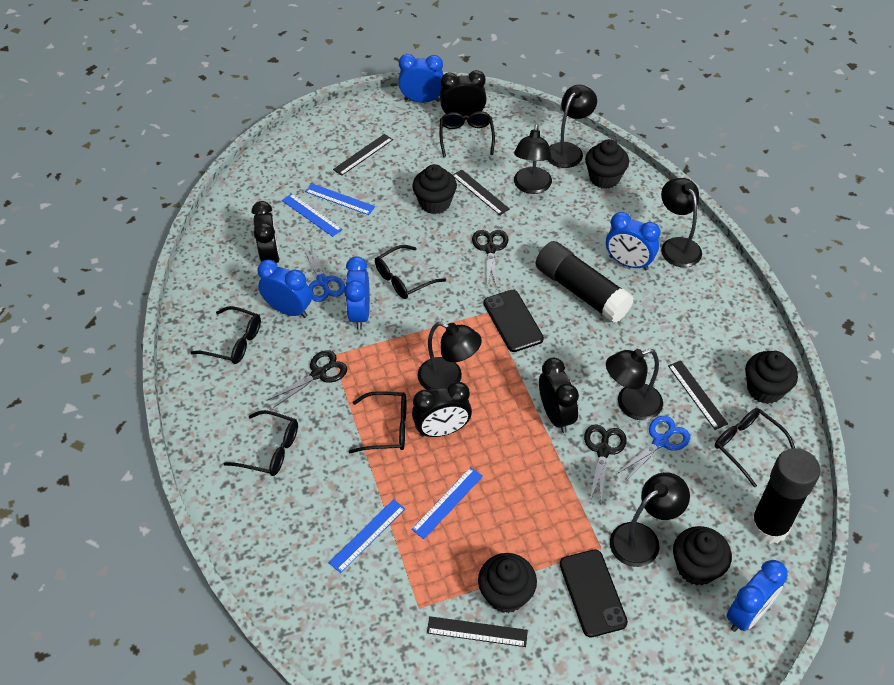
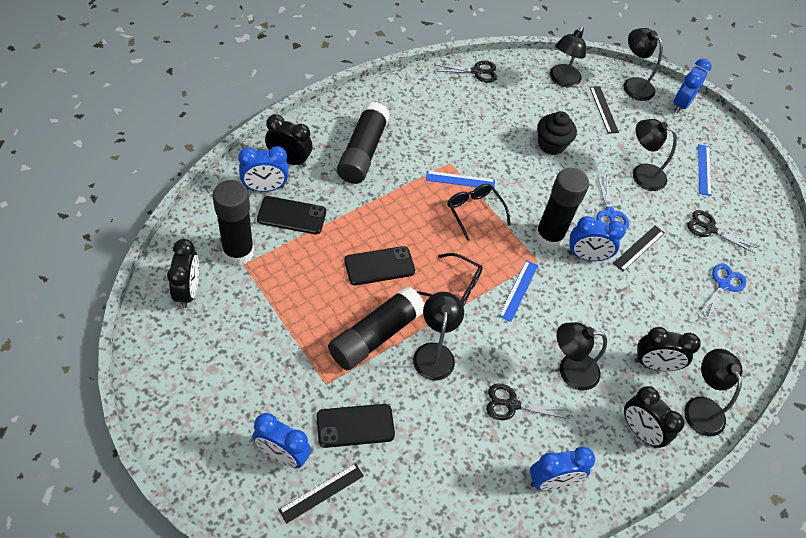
black cupcake: 5 -> 1
black glasses: 6 -> 2
black glue stick: 2 -> 4
black phone: 2 -> 3
black ruler: 4 -> 3
blue ruler: 4 -> 3

